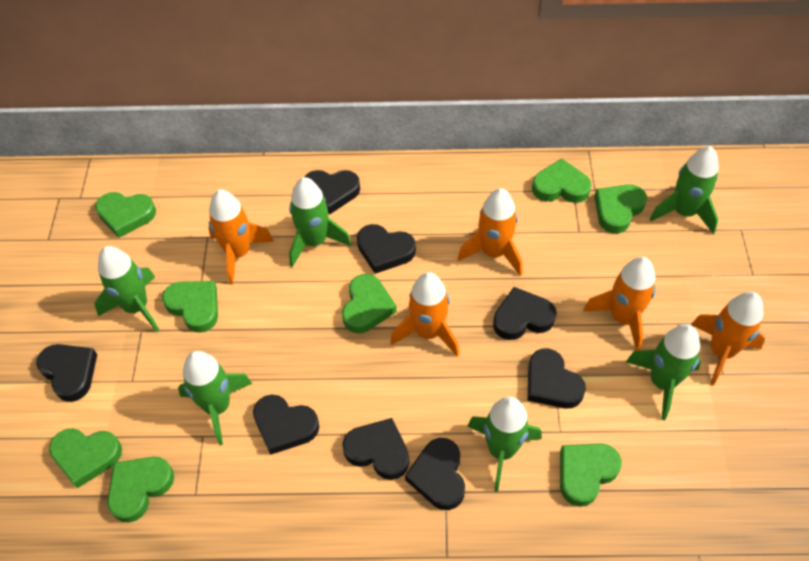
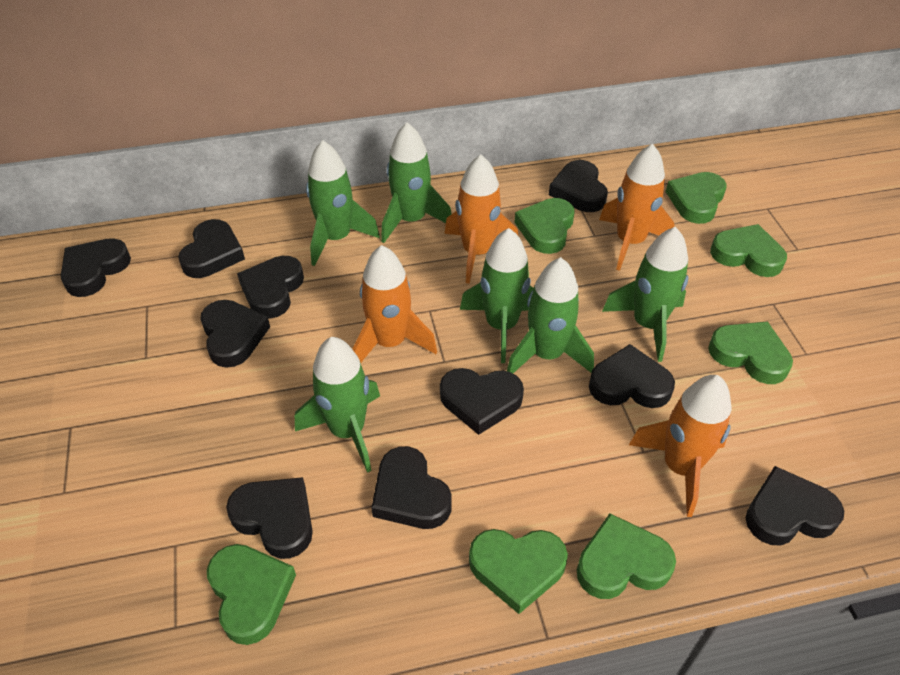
black heart: 8 -> 10
green heart: 8 -> 7
orange rocket: 5 -> 4

